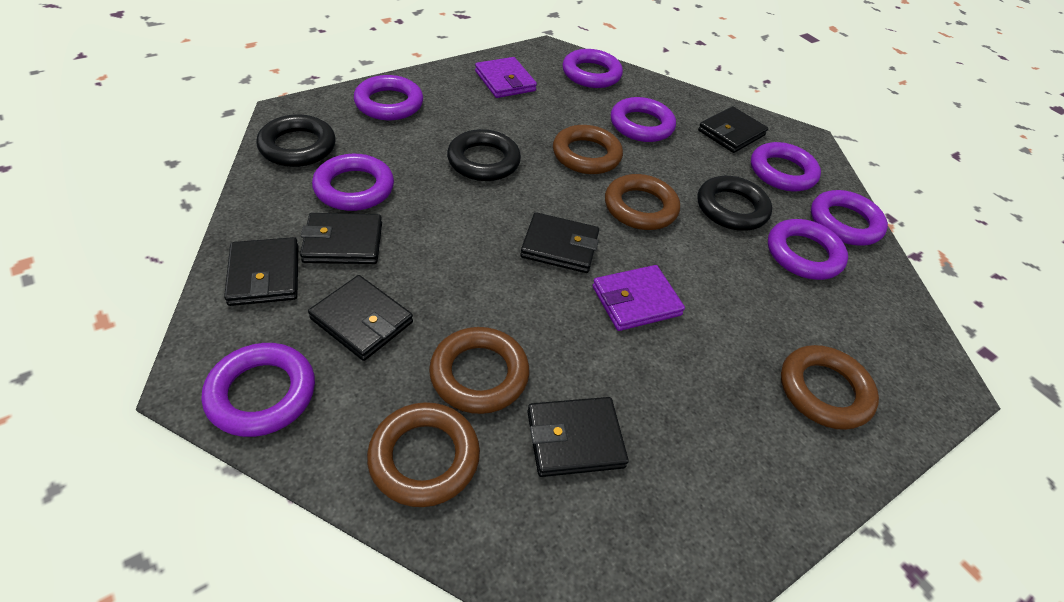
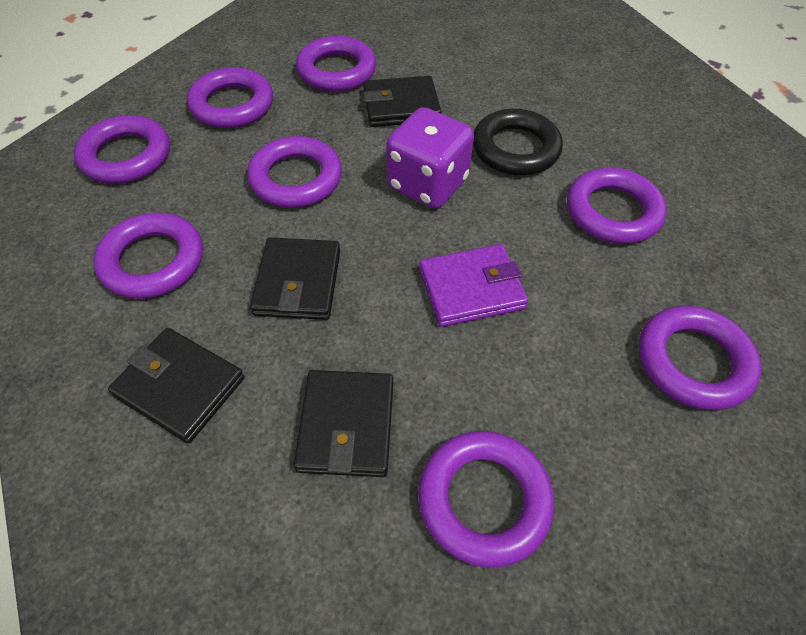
black ring: 3 -> 1
black wallet: 6 -> 4
brown ring: 5 -> 0
purple dice: 0 -> 1
purple wallet: 2 -> 1

